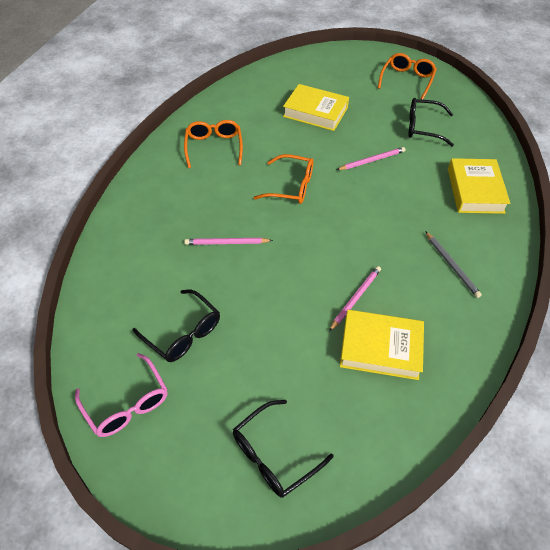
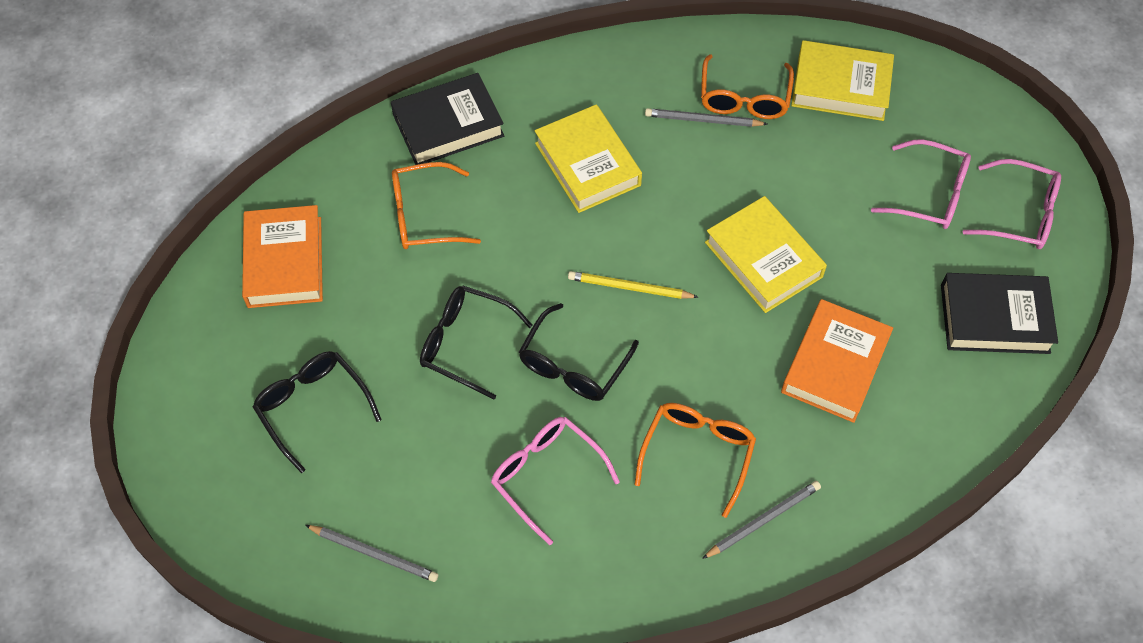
black book: 0 -> 2
grey pencil: 1 -> 3
orange book: 0 -> 2
pink glasses: 1 -> 3
pink pencil: 3 -> 0
yellow pencil: 0 -> 1

